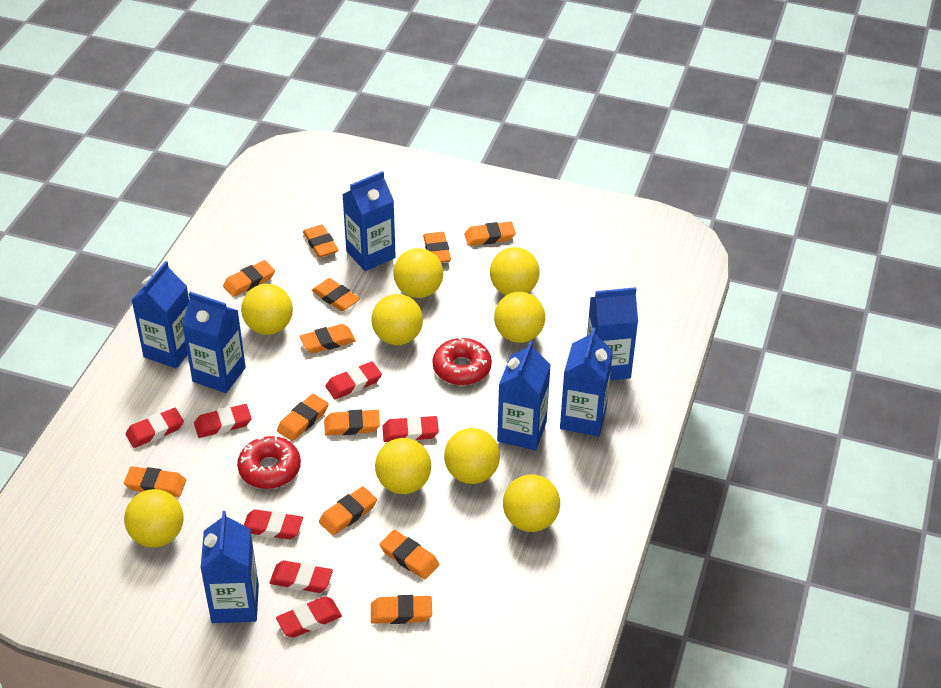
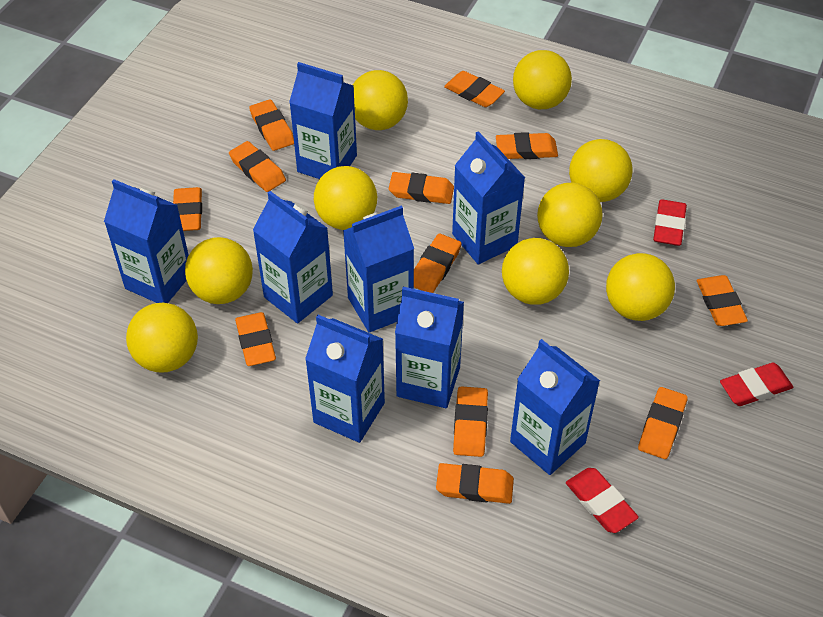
blue carton: 7 -> 8
red donut: 2 -> 0
red eraser: 7 -> 3

